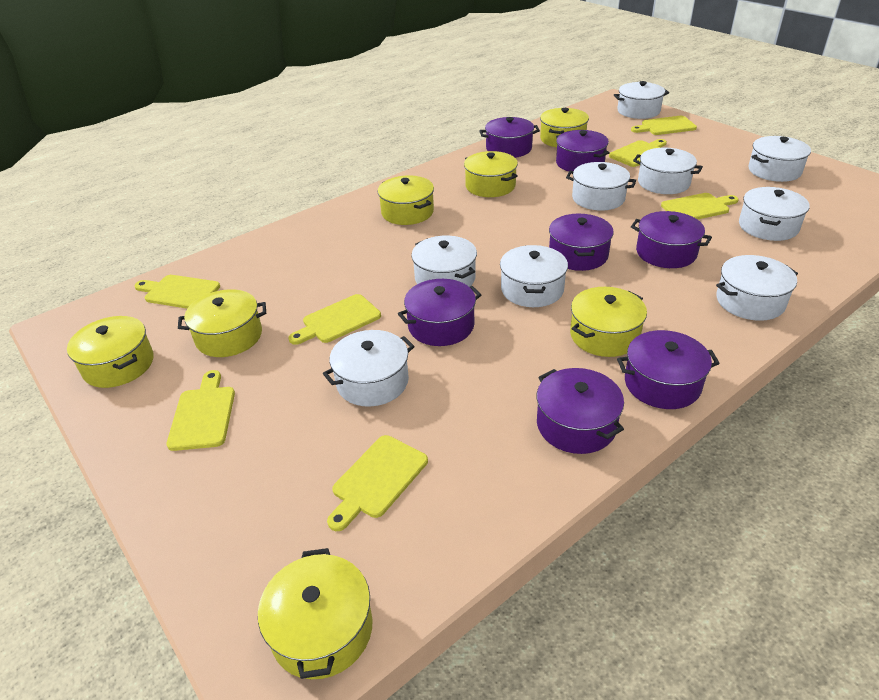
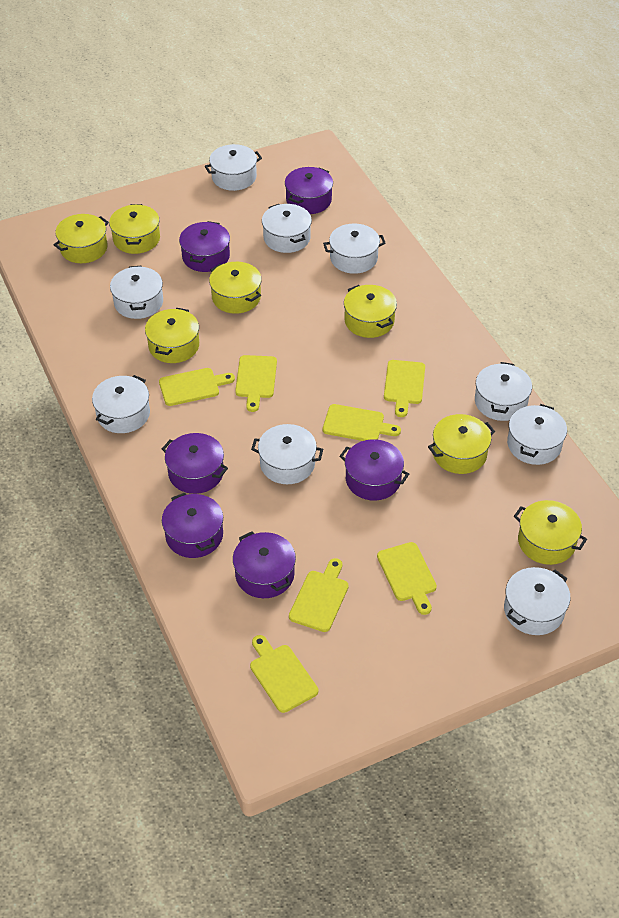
purple pot: 7 -> 6

